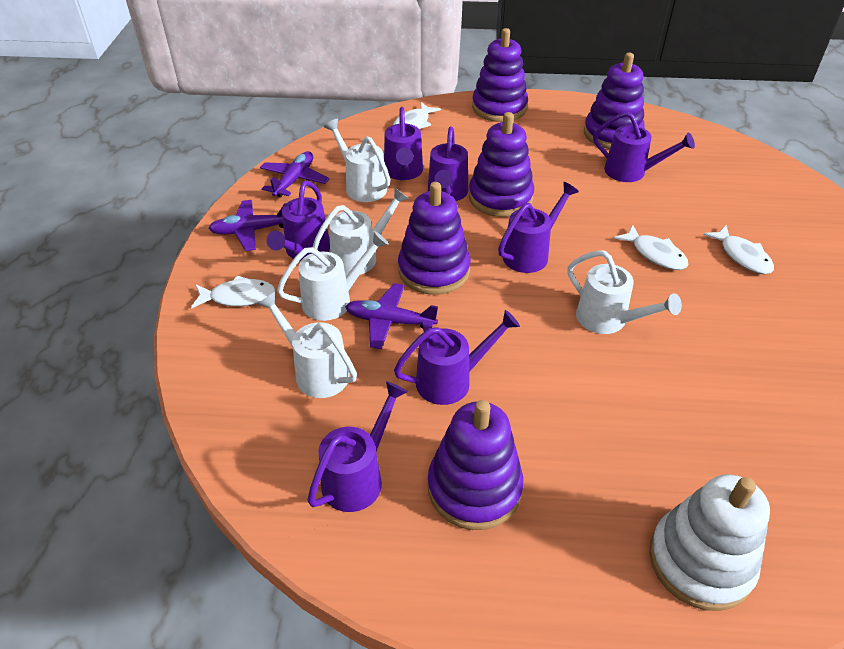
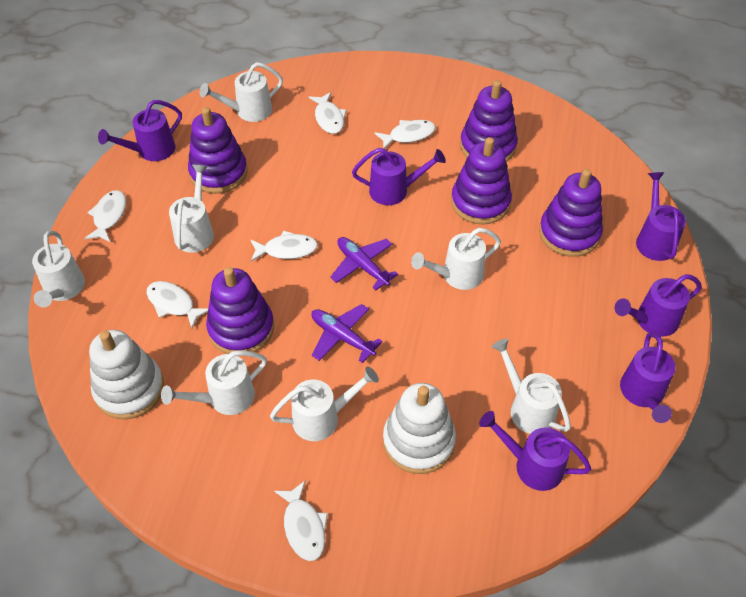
purple plane: 3 -> 2
purple watering can: 7 -> 6
white fish: 4 -> 6
white stacking toy: 1 -> 2
white watering can: 5 -> 7

